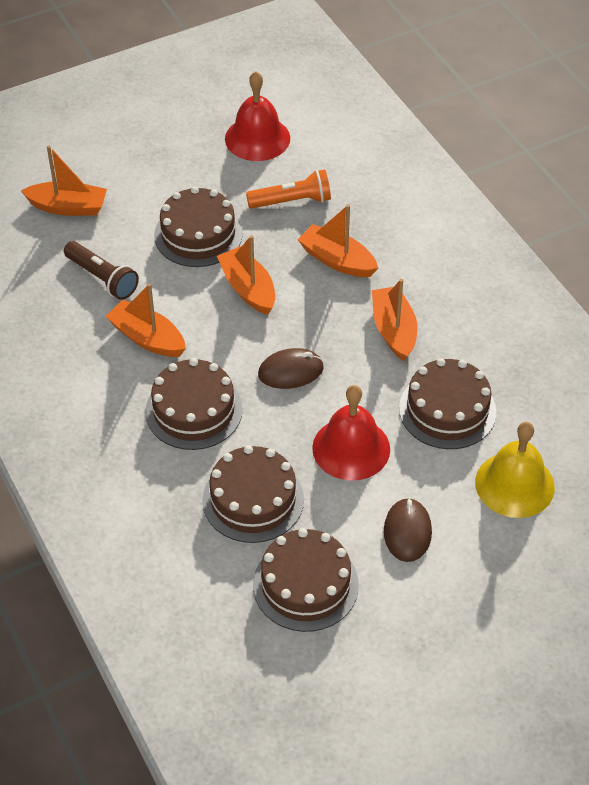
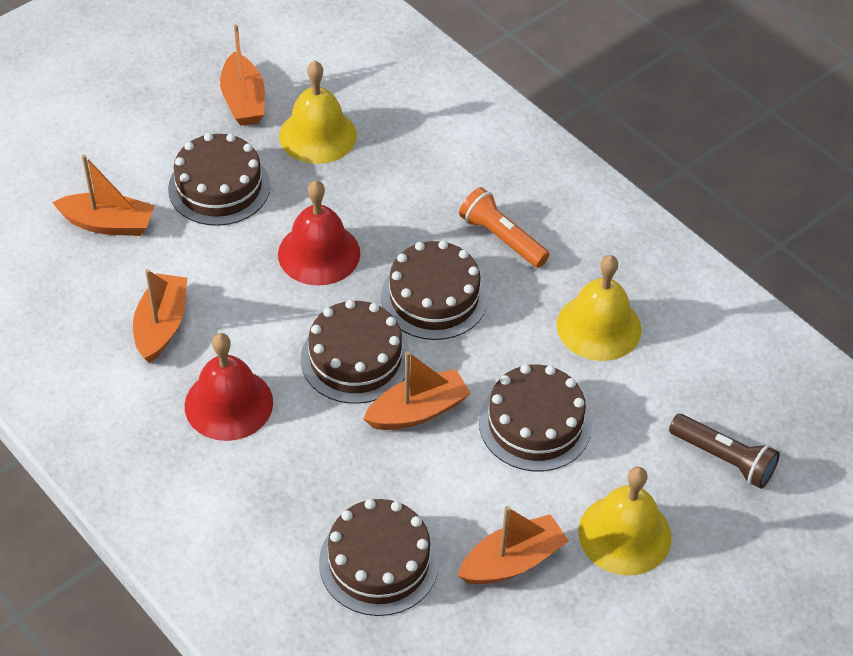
brown mouse: 2 -> 0
yellow bell: 1 -> 3

